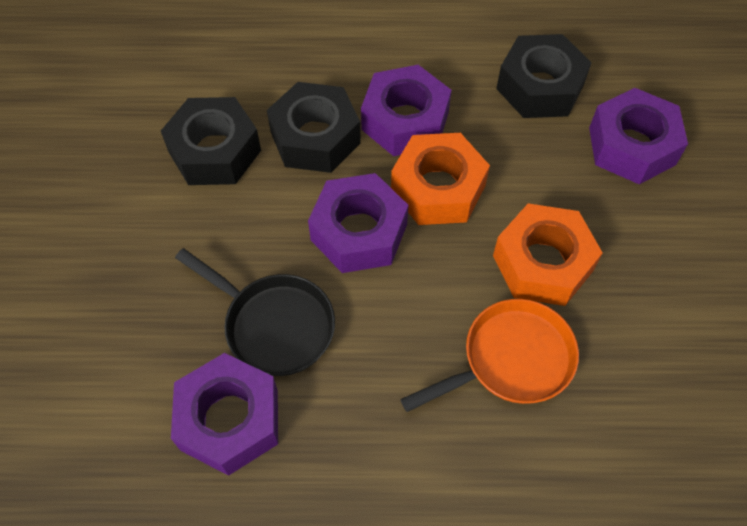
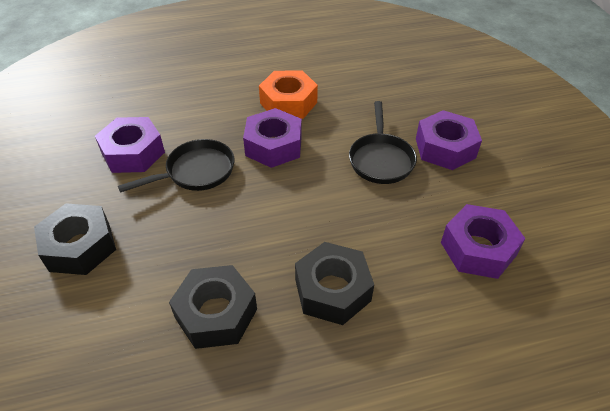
black pan: 1 -> 2
orange nut: 2 -> 1
orange pan: 1 -> 0

